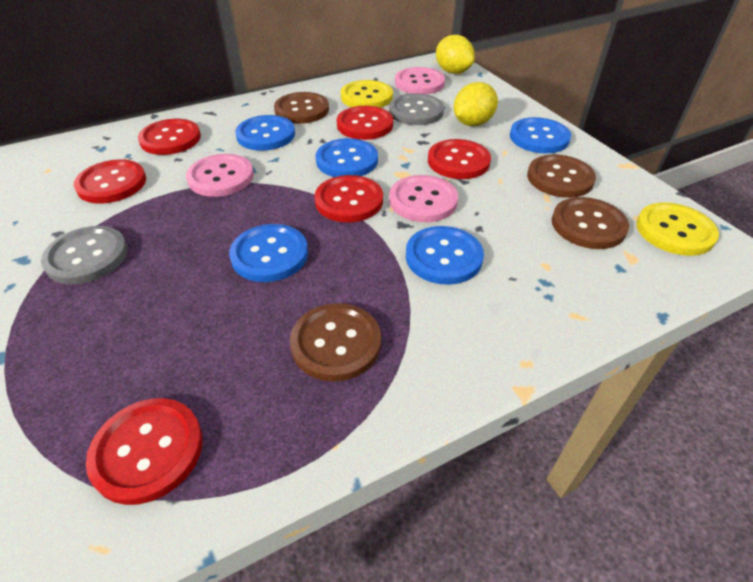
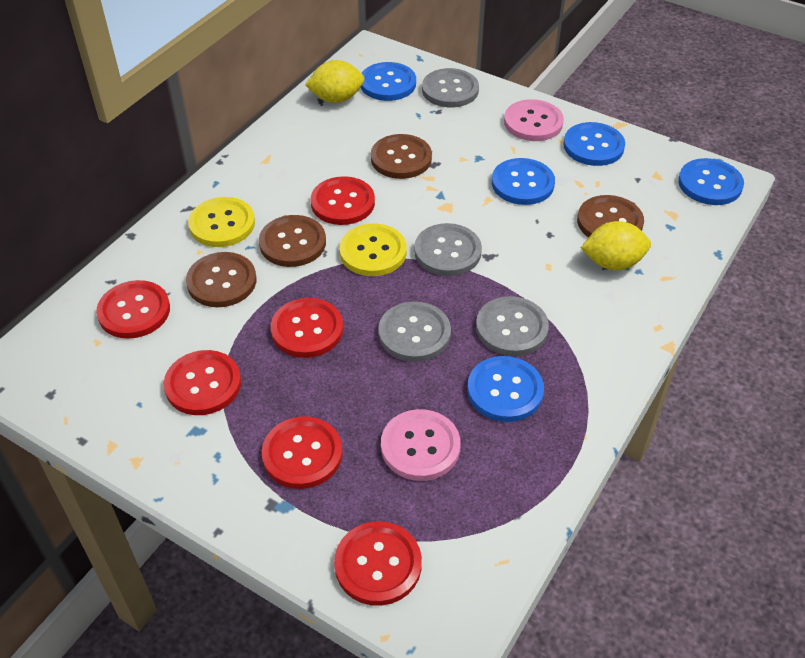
grey button: 2 -> 4
pink button: 3 -> 2

